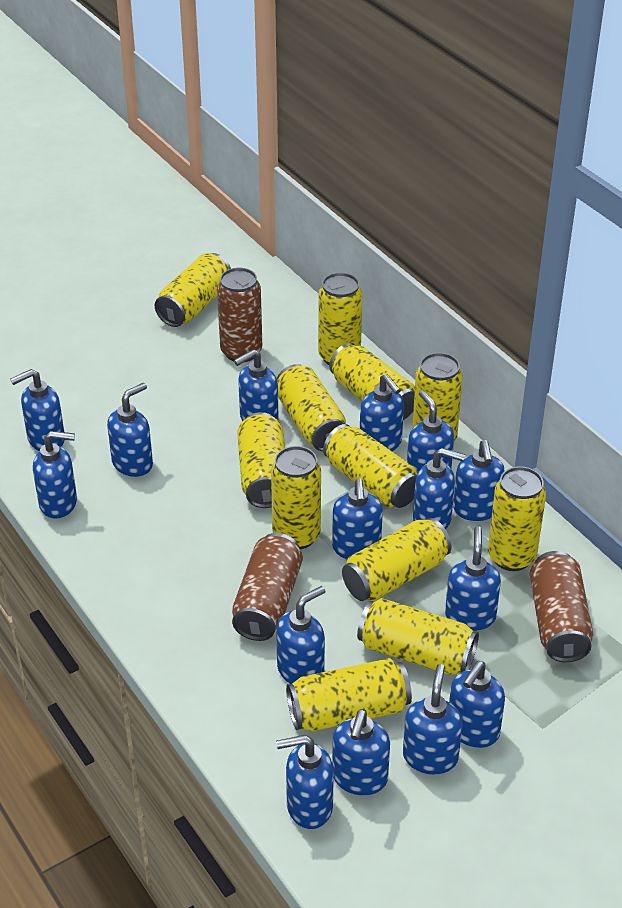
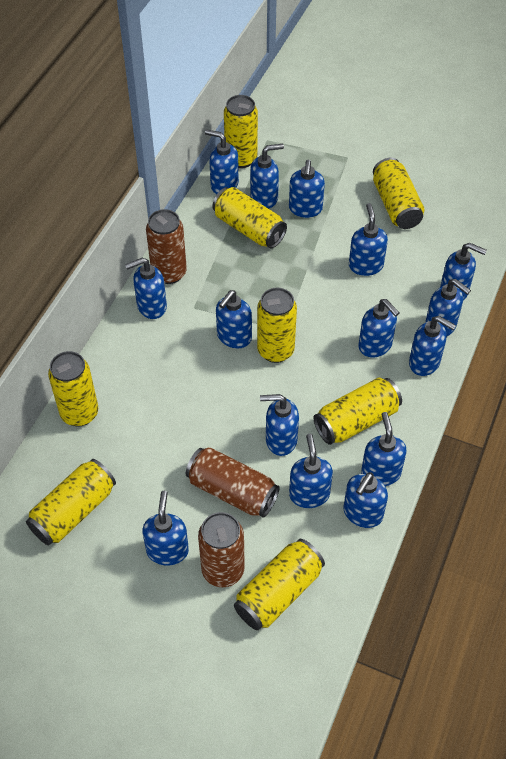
yellow can: 12 -> 8

